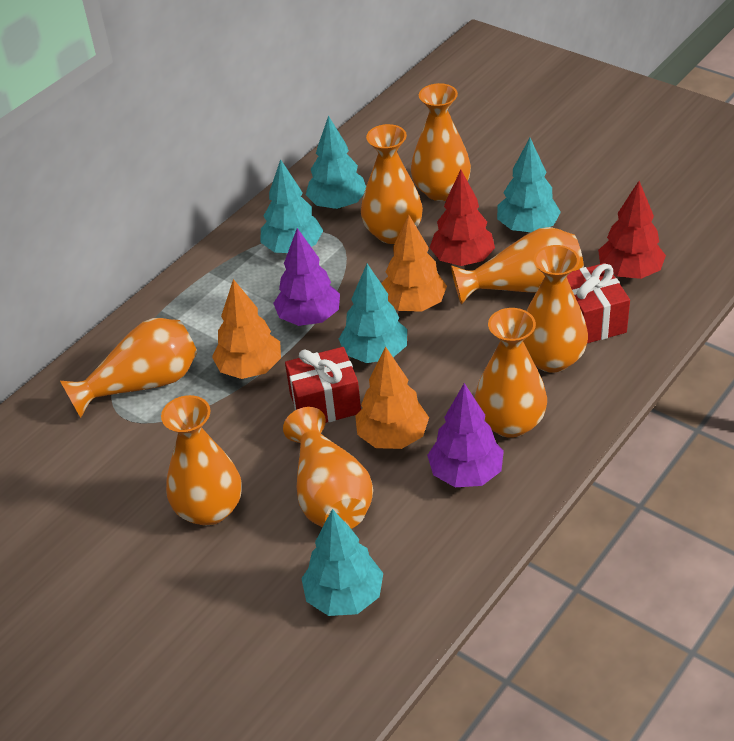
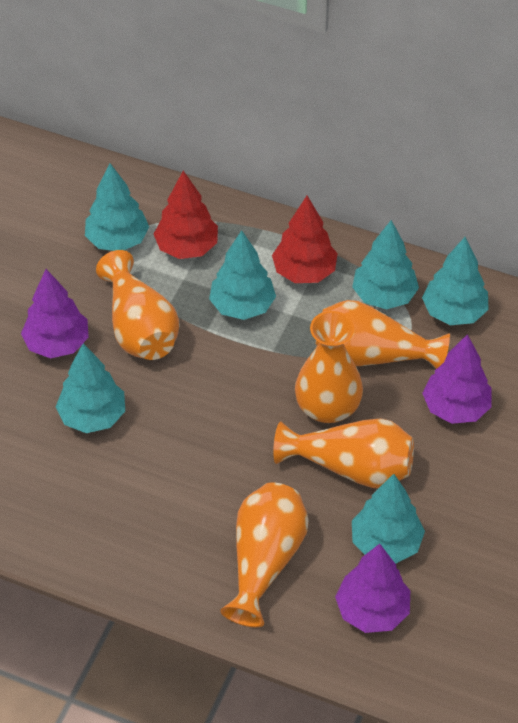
orange tree: 3 -> 0
orange vase: 8 -> 5
purple tree: 2 -> 3
red gift: 2 -> 0
turquoise tree: 5 -> 6

